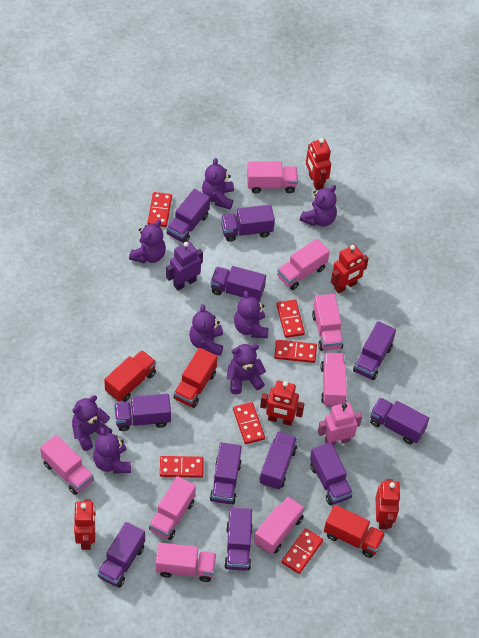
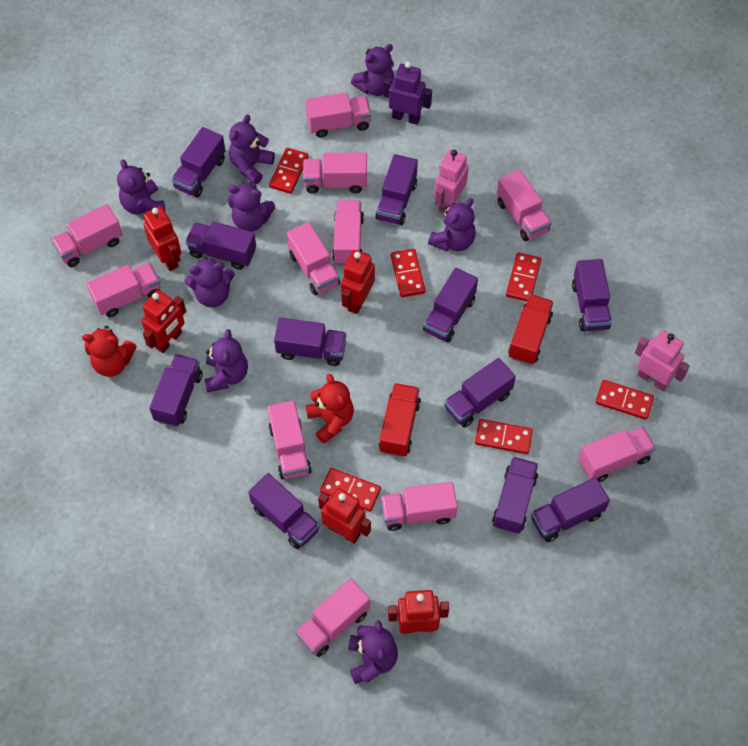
pink robot: 1 -> 2
pink truck: 8 -> 11
red teddy bear: 0 -> 2
red truck: 3 -> 2

